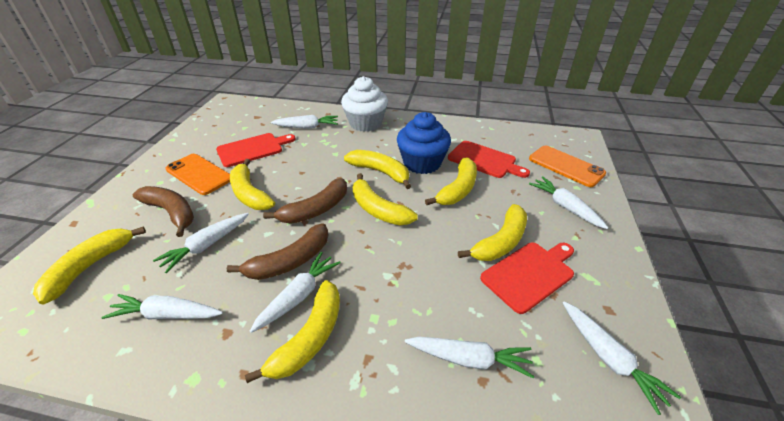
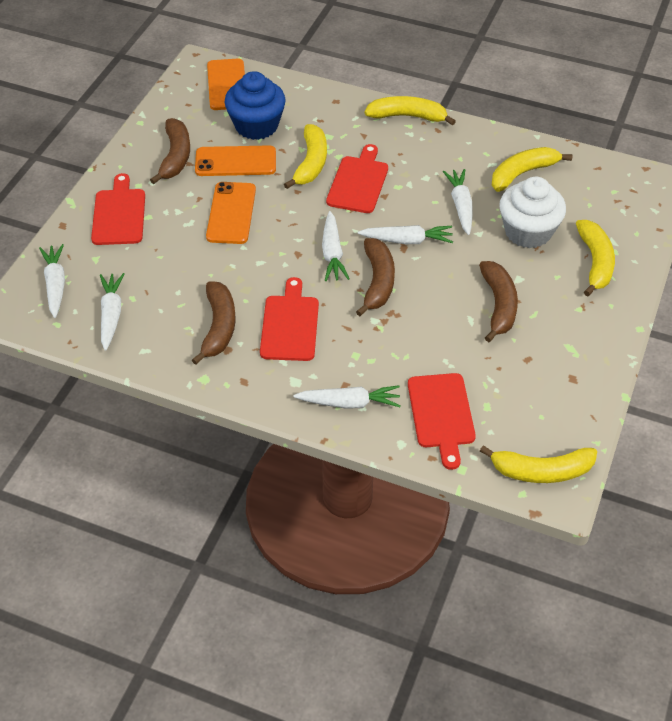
brown banana: 3 -> 4
orange phone: 2 -> 3
red cutting board: 3 -> 4
white carrot: 7 -> 6
yellow banana: 7 -> 5

